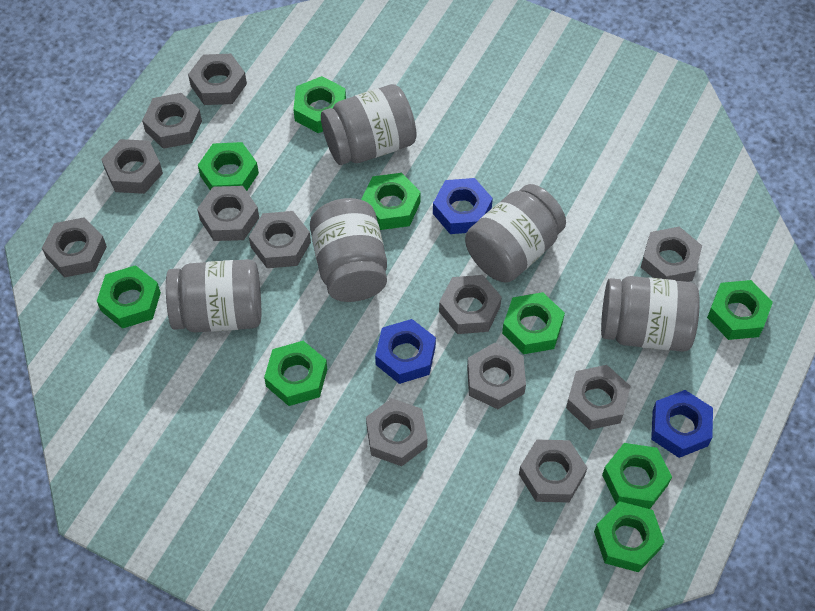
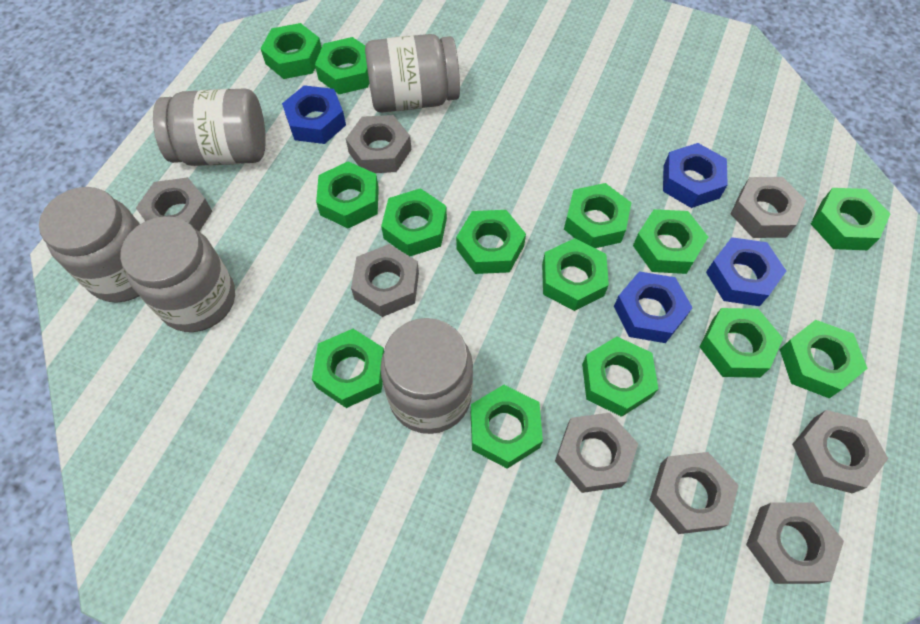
blue nut: 3 -> 4
green nut: 9 -> 14
grey nut: 12 -> 8

